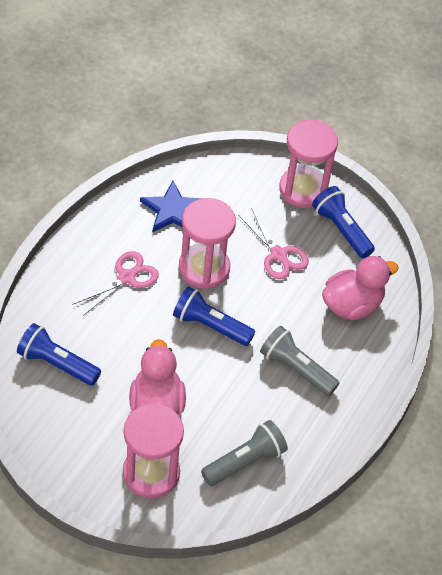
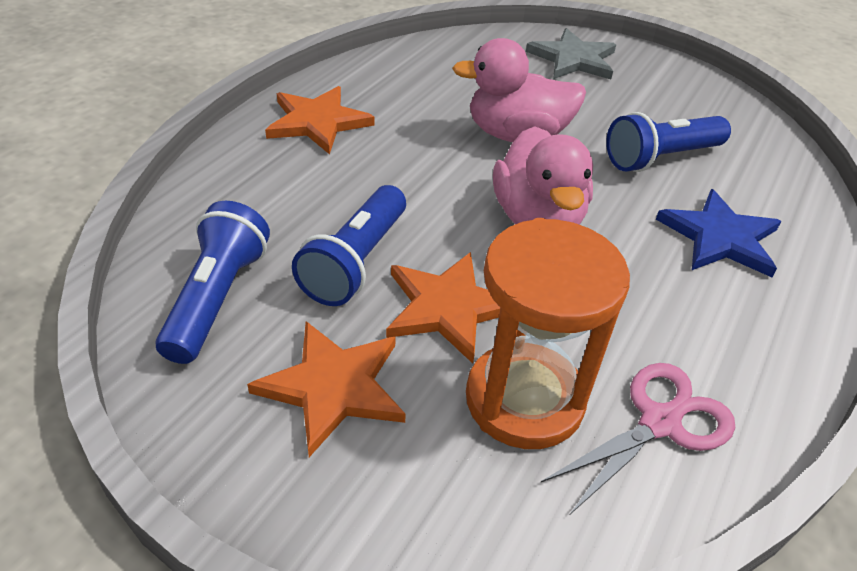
grey flashlight: 2 -> 0
grey star: 0 -> 1
orange hourglass: 0 -> 1
orange star: 0 -> 3
pink hourglass: 3 -> 0
pink scissors: 2 -> 1

